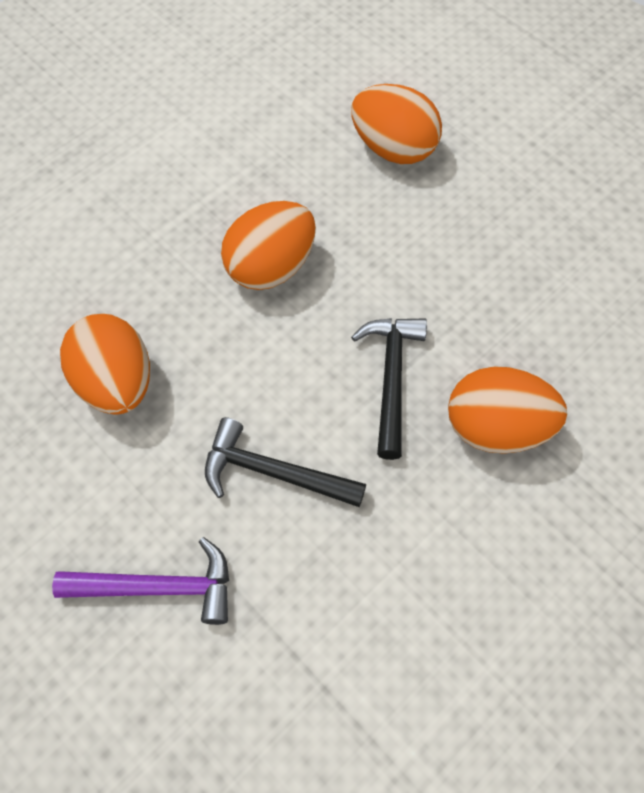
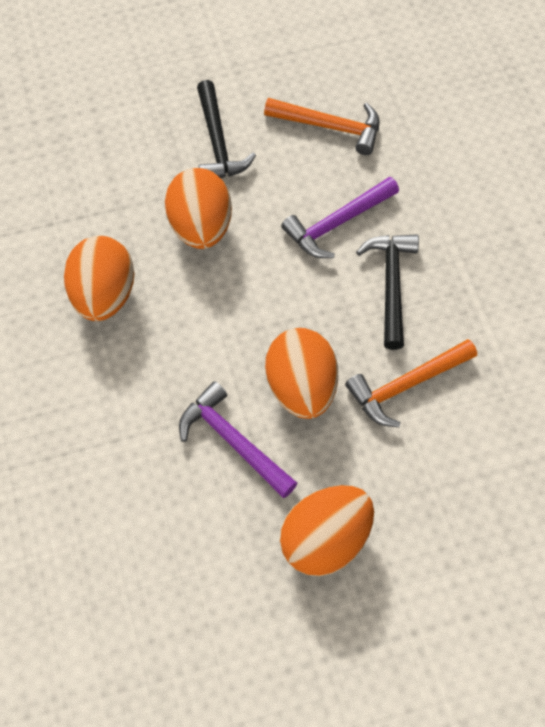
orange hammer: 0 -> 2
purple hammer: 1 -> 2

